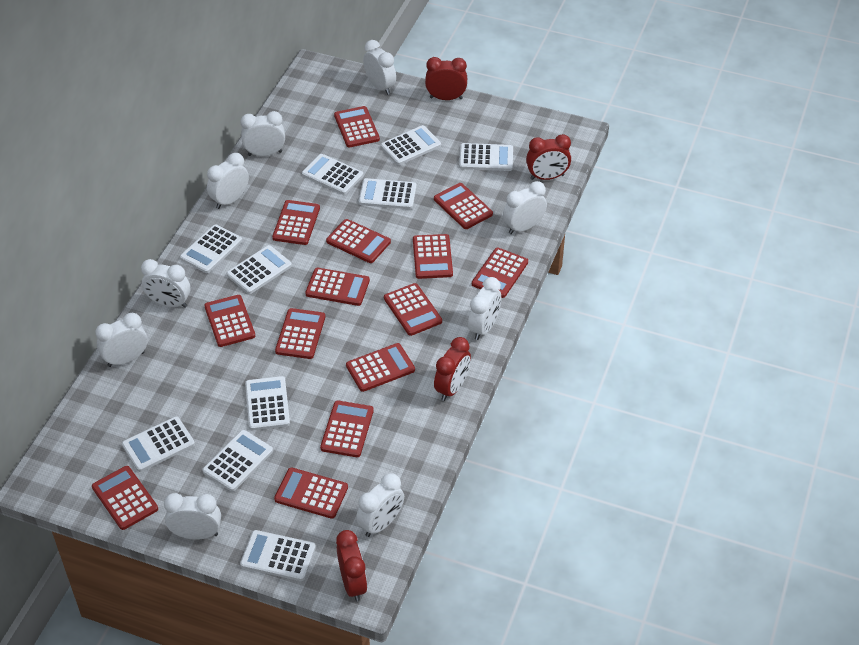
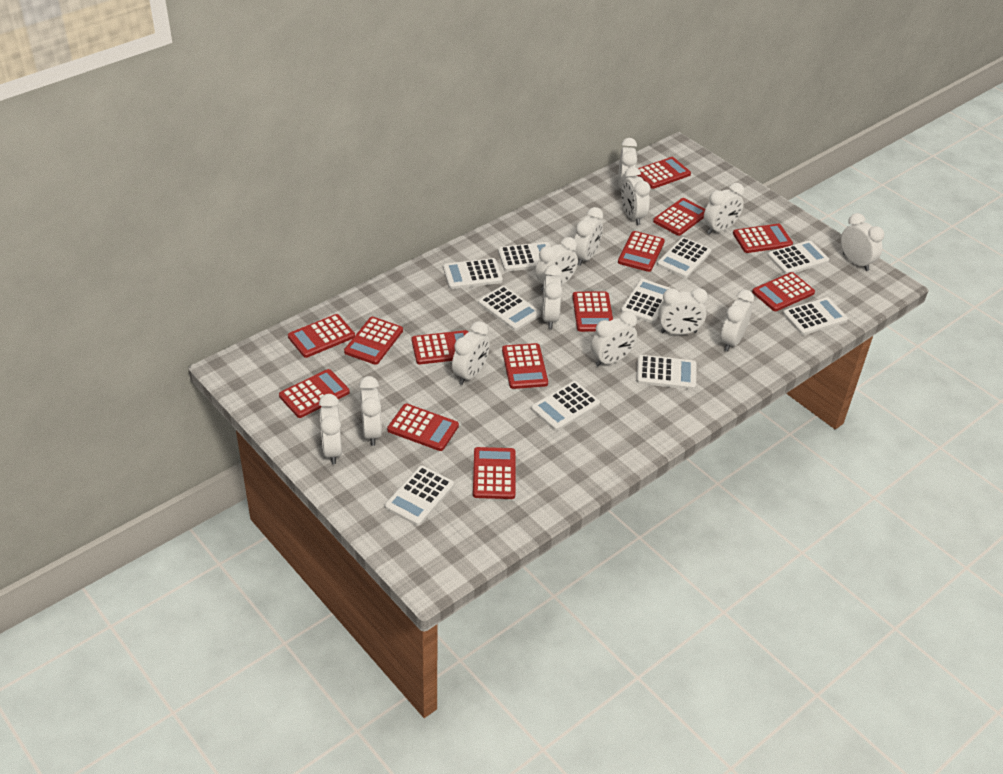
red calculator: 14 -> 13
red clock: 4 -> 0
white clock: 9 -> 13

